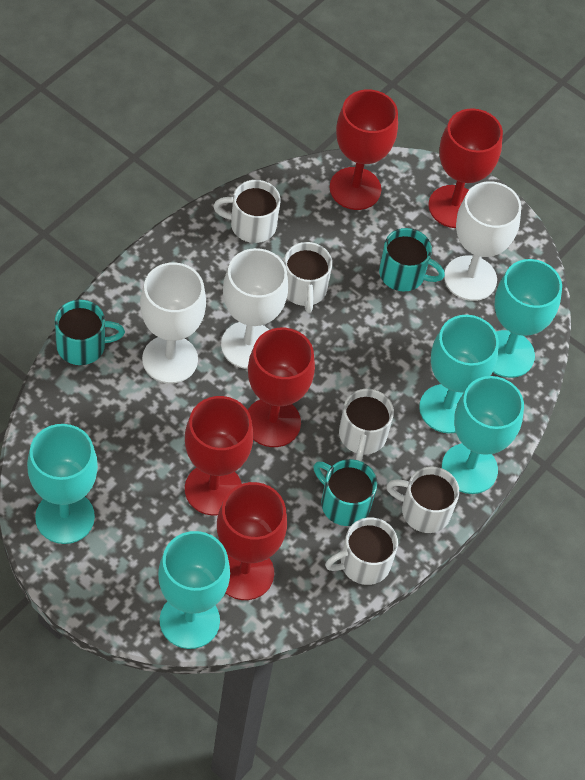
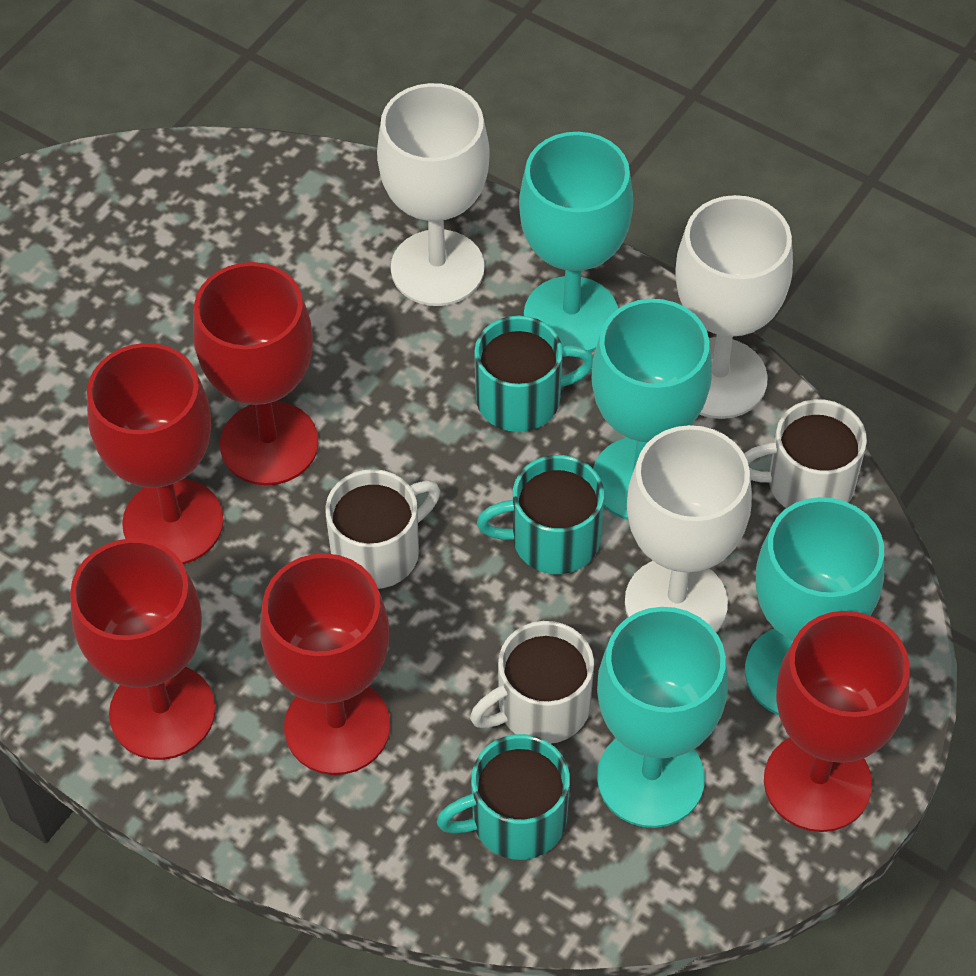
turquoise goblet: 5 -> 4
white mug: 5 -> 3

